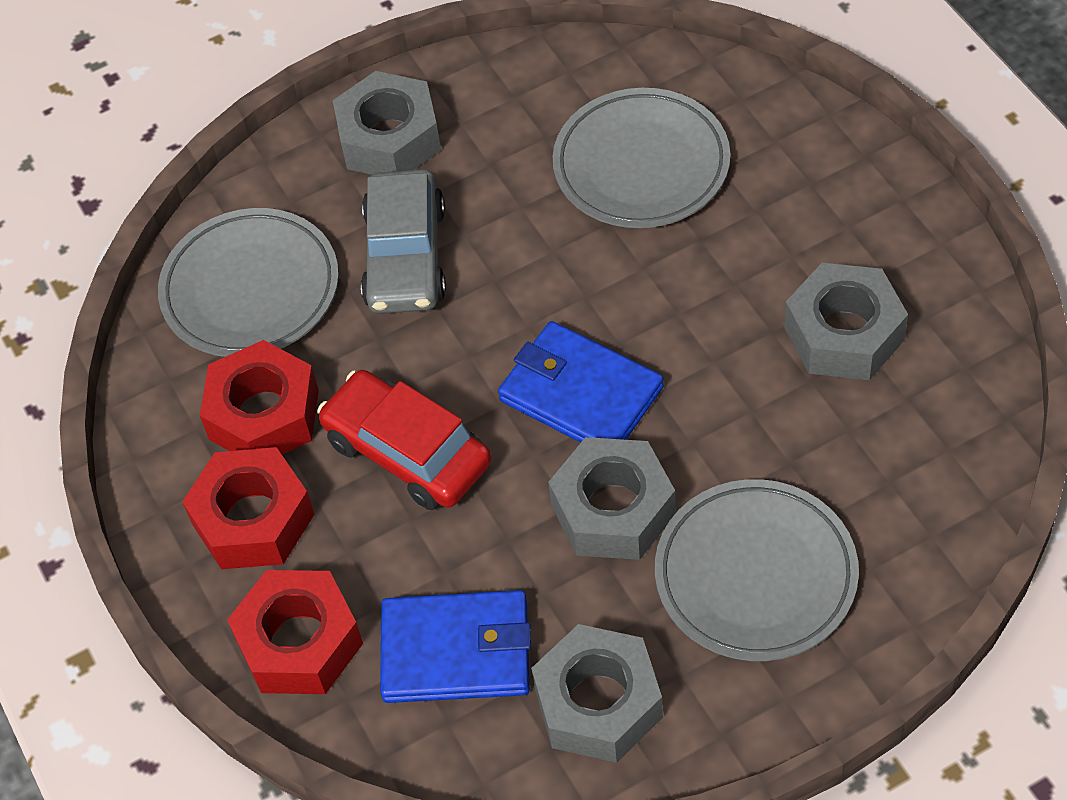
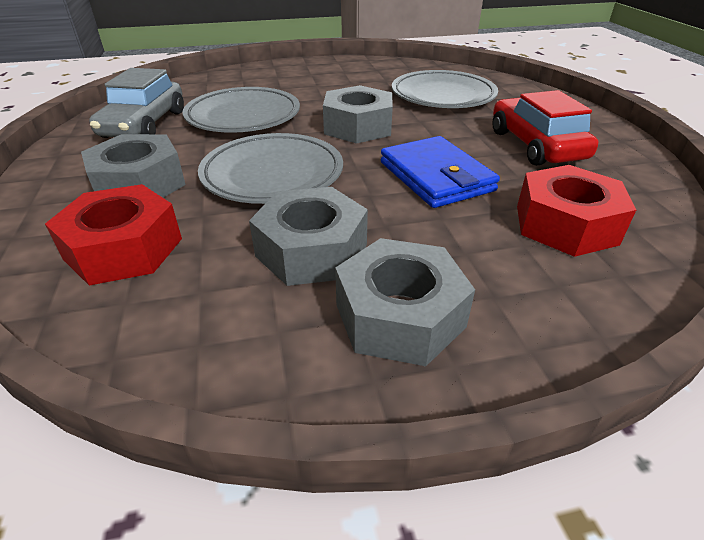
blue wallet: 2 -> 1
red nut: 3 -> 2

